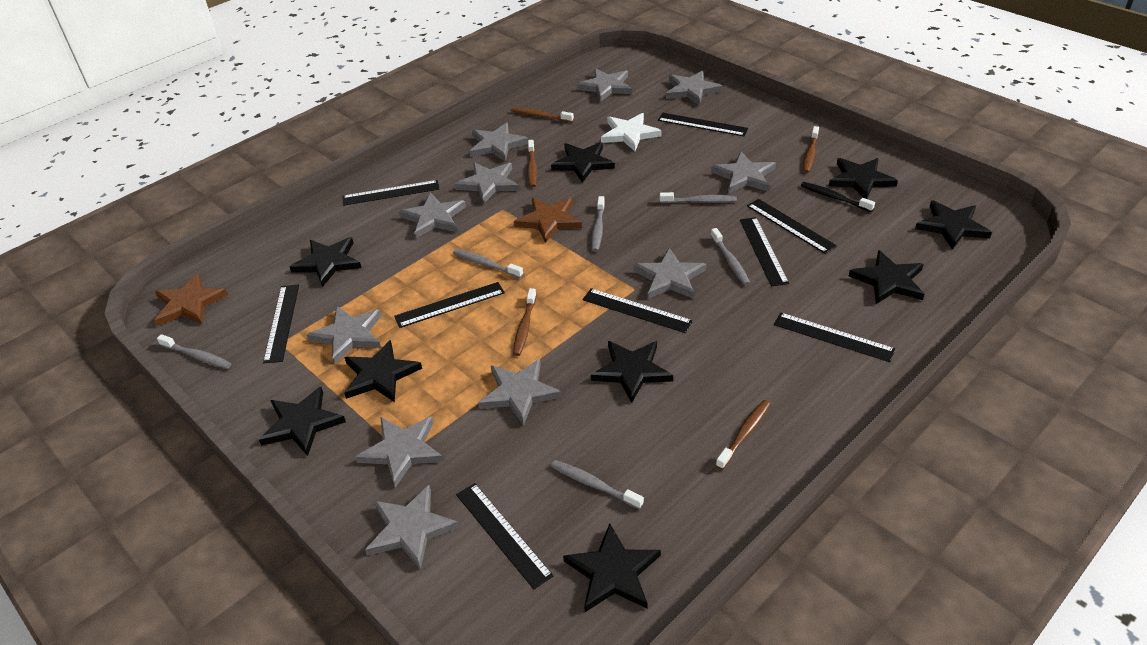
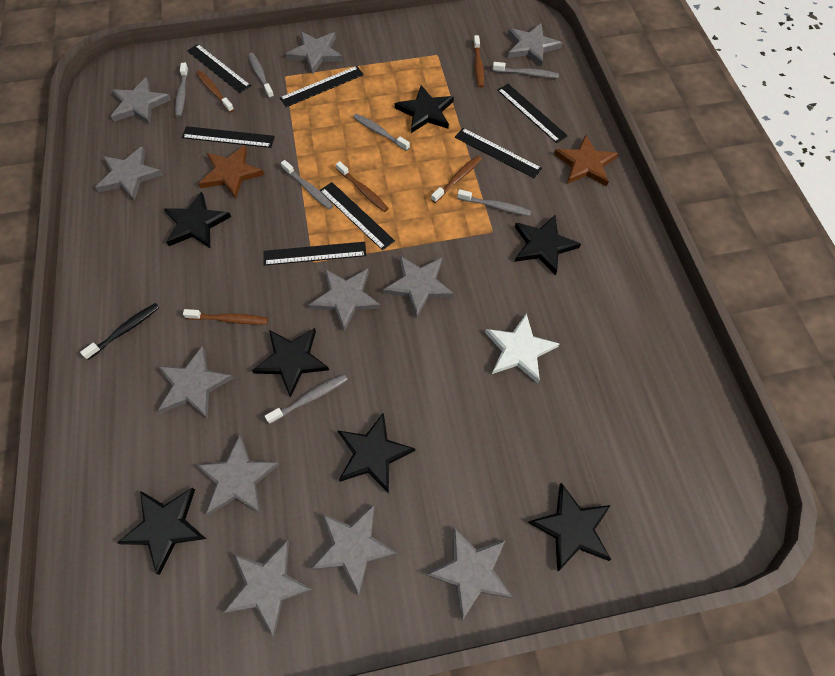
black ruler: 9 -> 7
black star: 9 -> 7
grey toothbrush: 6 -> 7

